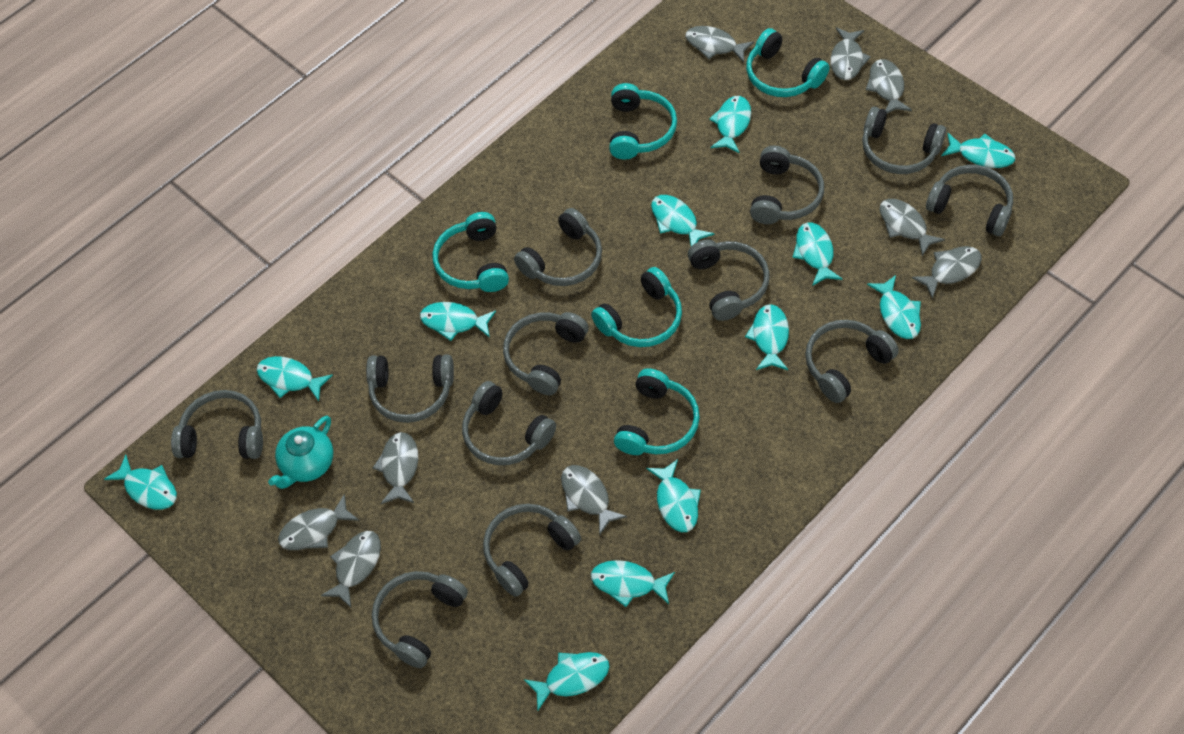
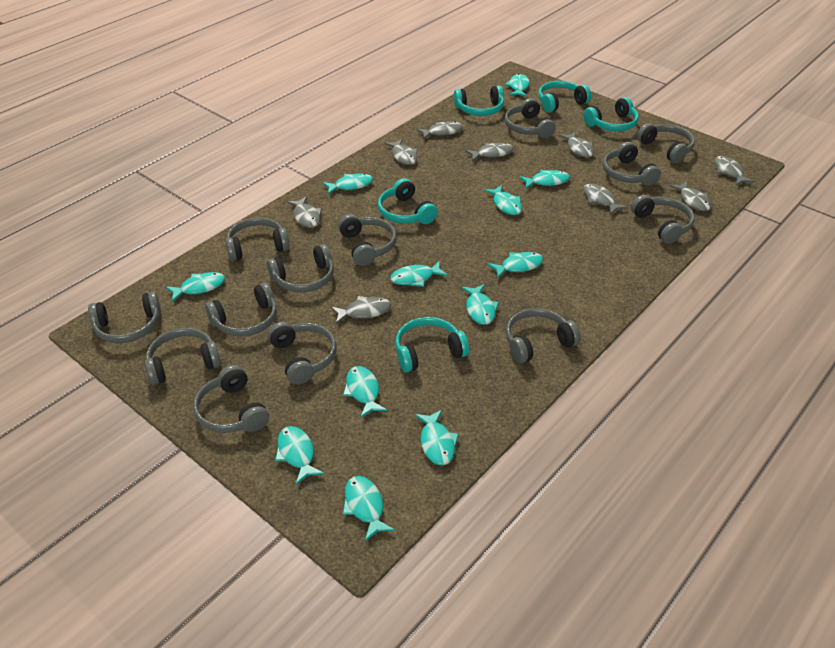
grey headphones: 12 -> 13
turquoise teapot: 1 -> 0

